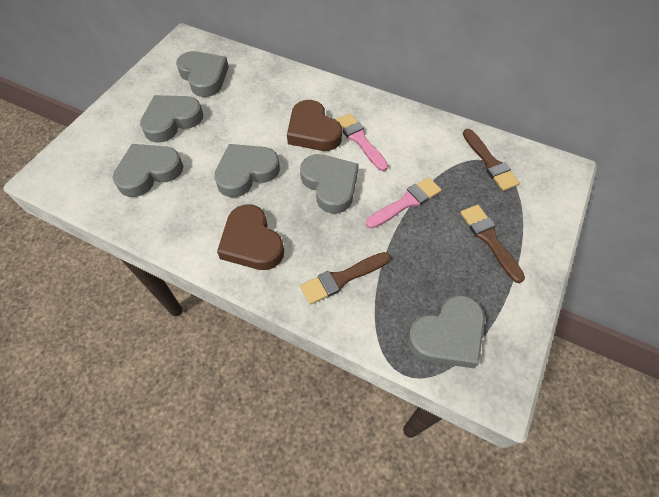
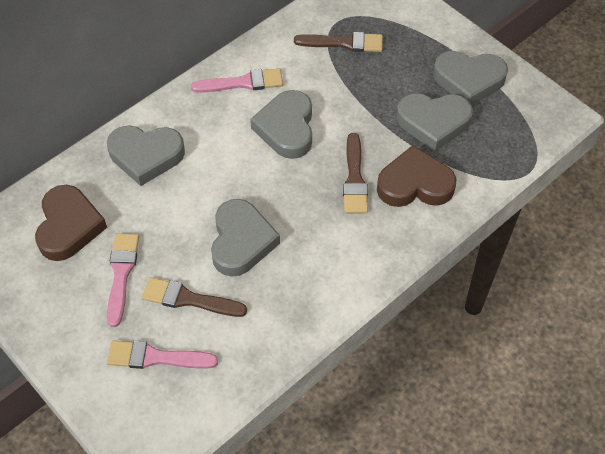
grey heart: 6 -> 5
pink brush: 2 -> 3

